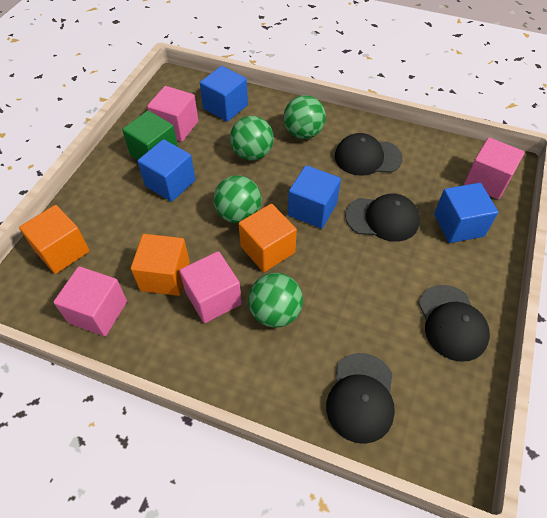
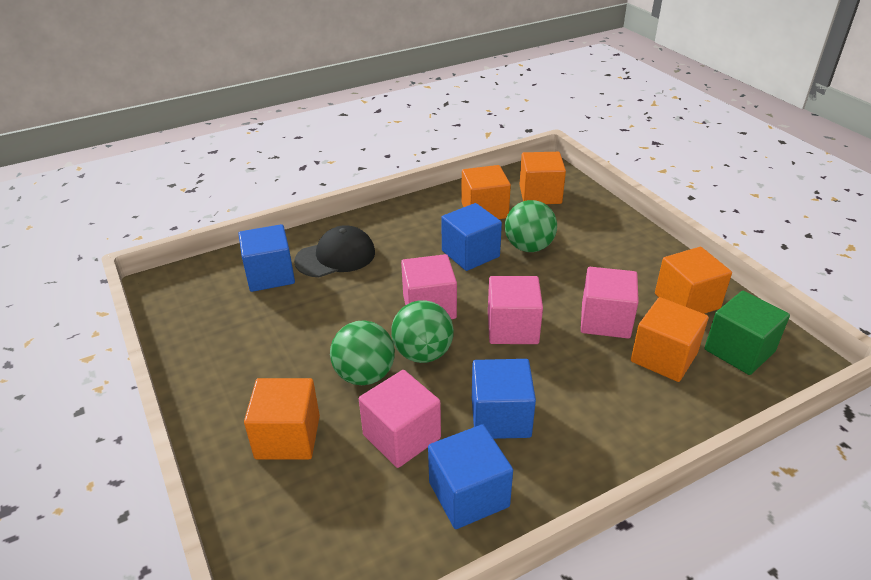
black cap: 4 -> 1
green ball: 4 -> 3
orange cube: 3 -> 5

